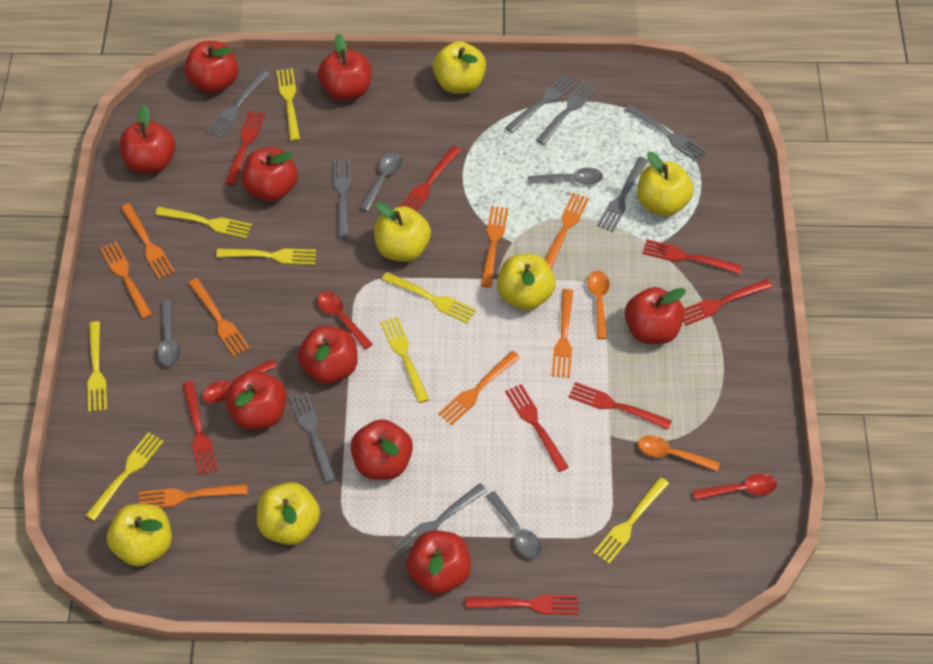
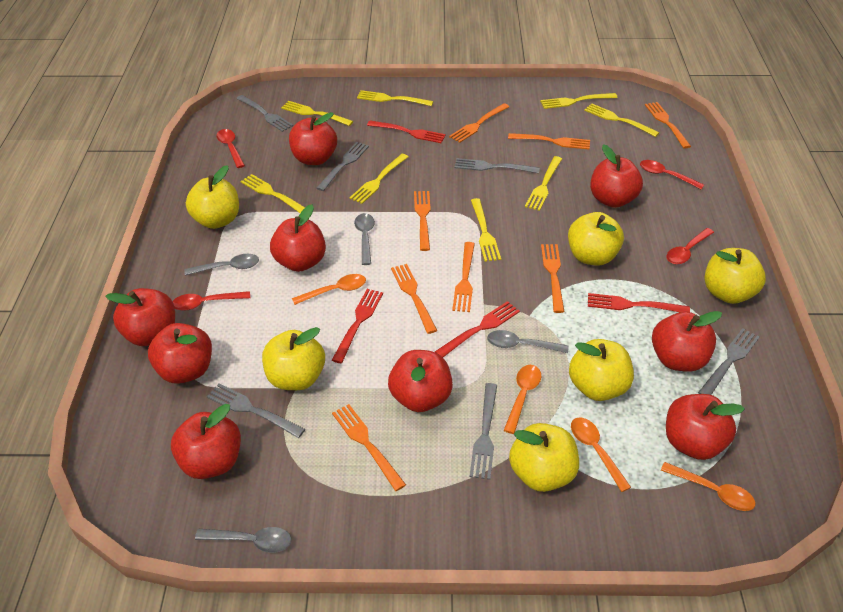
grey fork: 8 -> 6
orange spoon: 2 -> 4
red fork: 8 -> 4
red spoon: 3 -> 4

